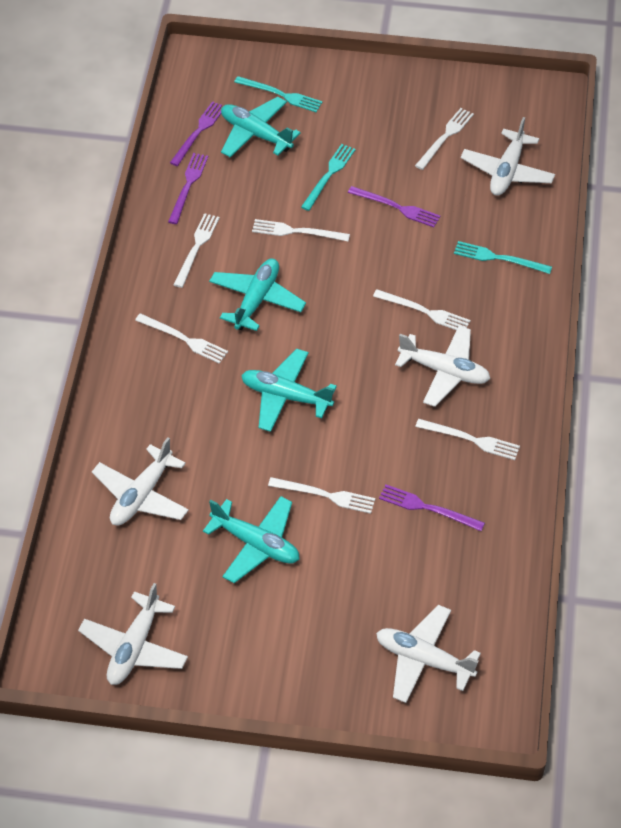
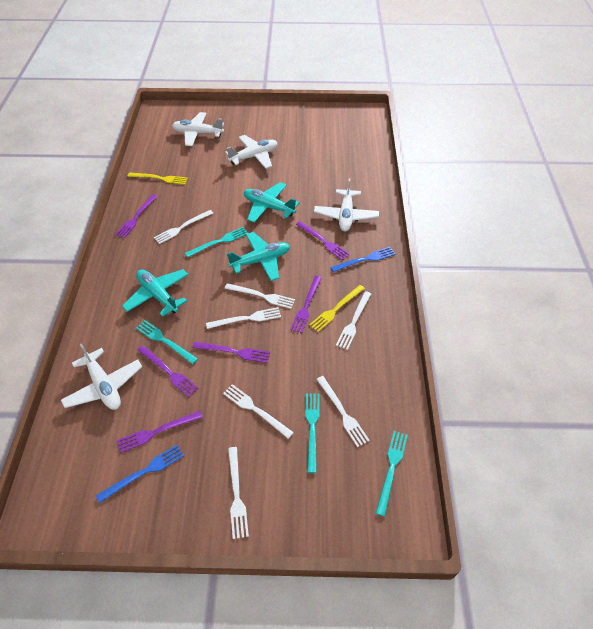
blue fork: 0 -> 2
purple fork: 4 -> 6
turquoise fork: 3 -> 4
turquoise plane: 4 -> 3
white plane: 5 -> 4
yellow fork: 0 -> 2

